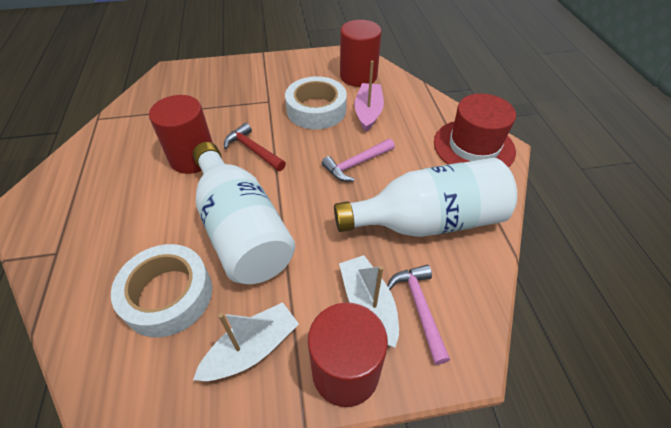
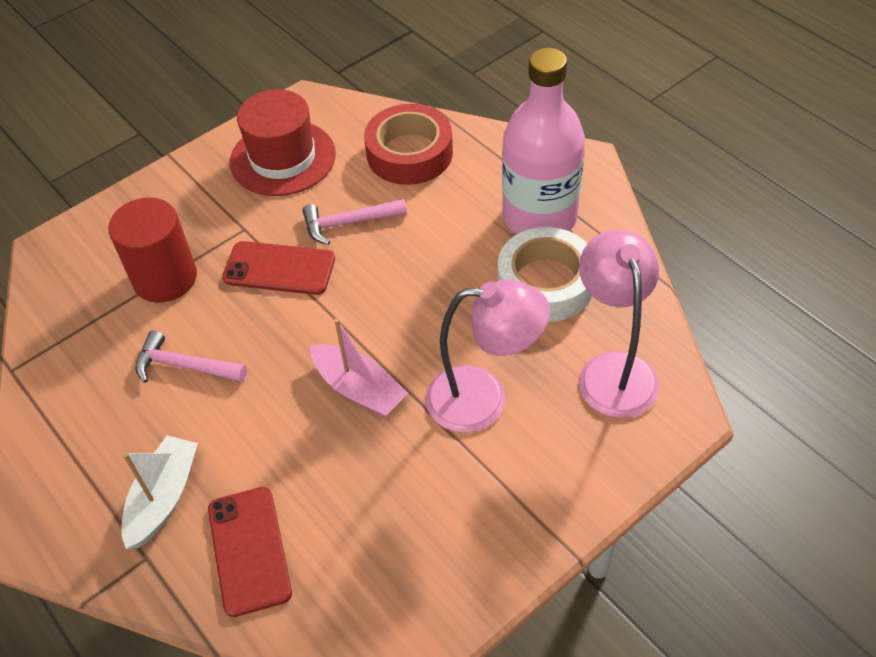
pink bottle: 0 -> 1
pink lamp: 0 -> 2
red cylinder: 3 -> 1
red hammer: 1 -> 0
red phone: 0 -> 2
red tape: 0 -> 1
white boat: 2 -> 1
white bottle: 2 -> 0
white tape: 2 -> 1

